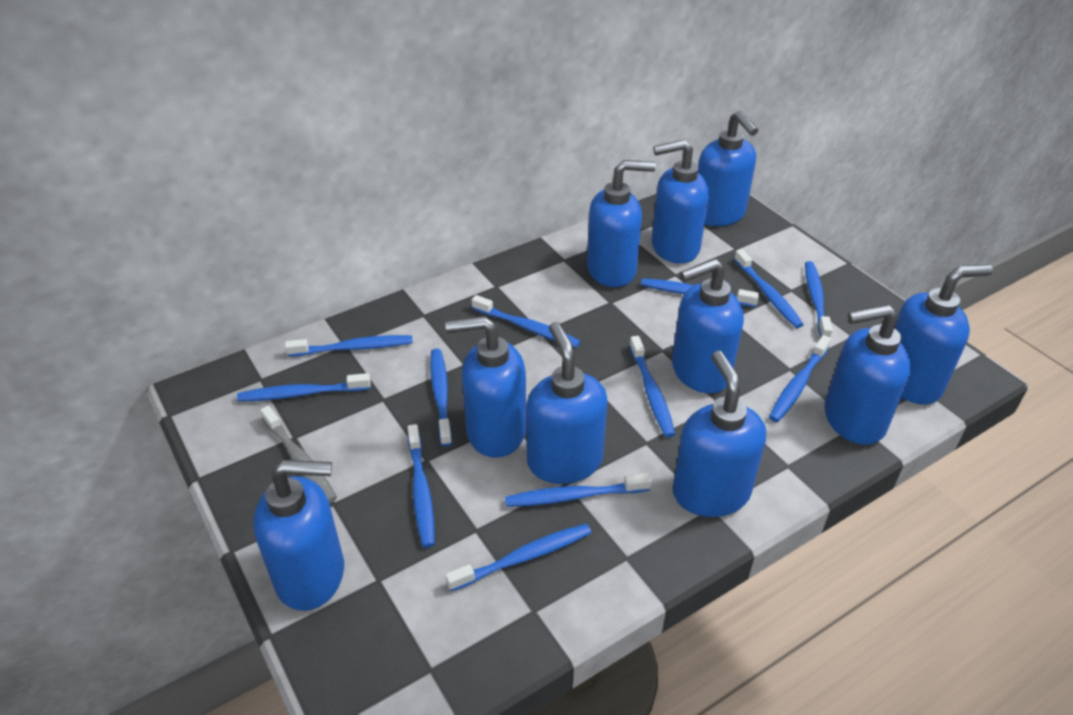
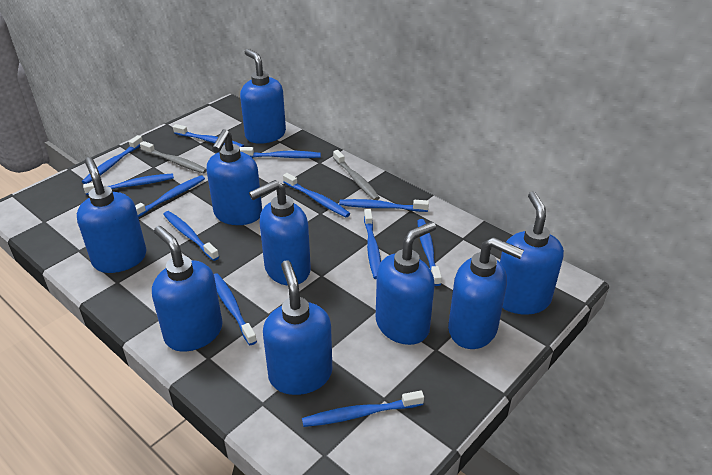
blue soap dispenser: 10 -> 9
grey toothbrush: 1 -> 2

